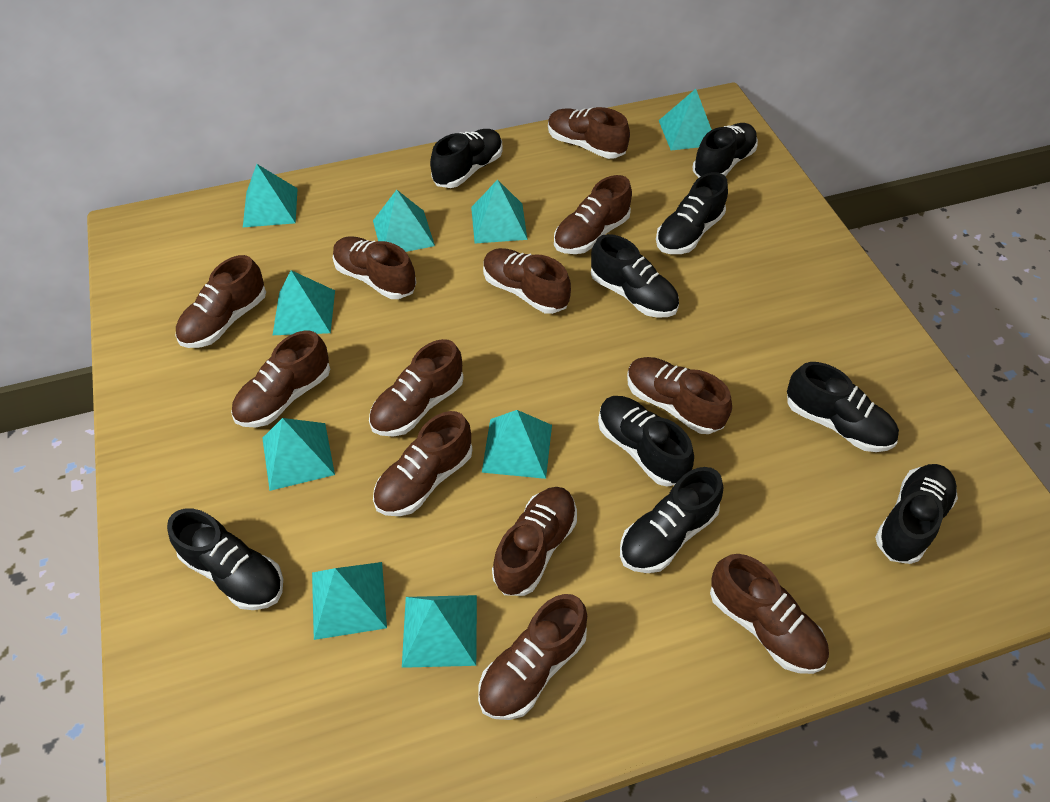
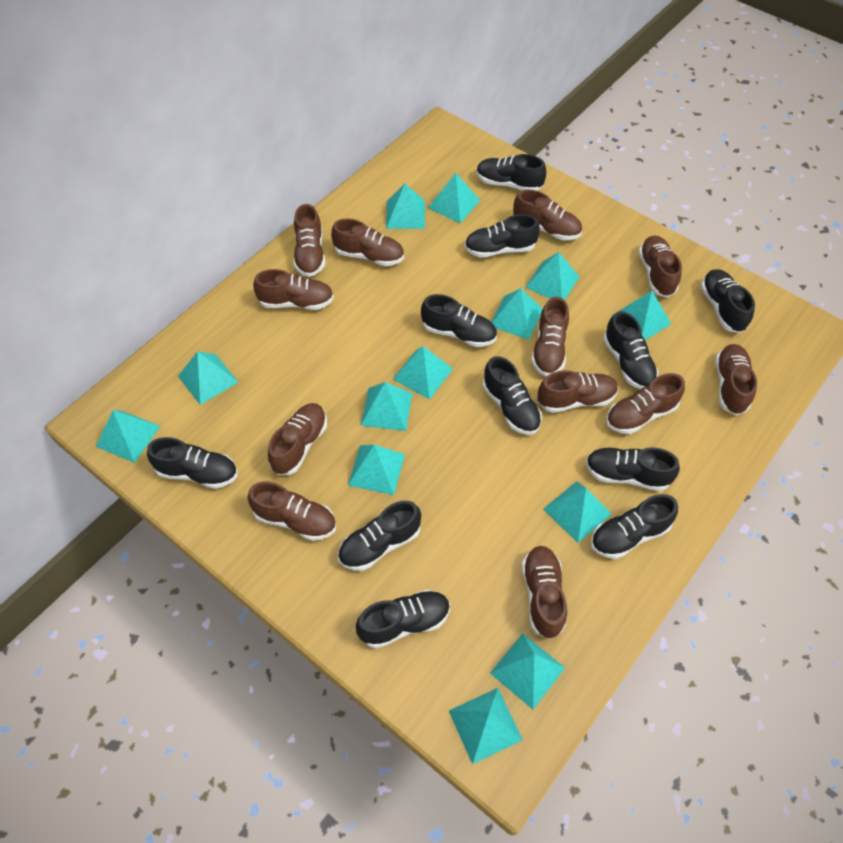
black shoe: 9 -> 11
turquoise pyramid: 9 -> 13

